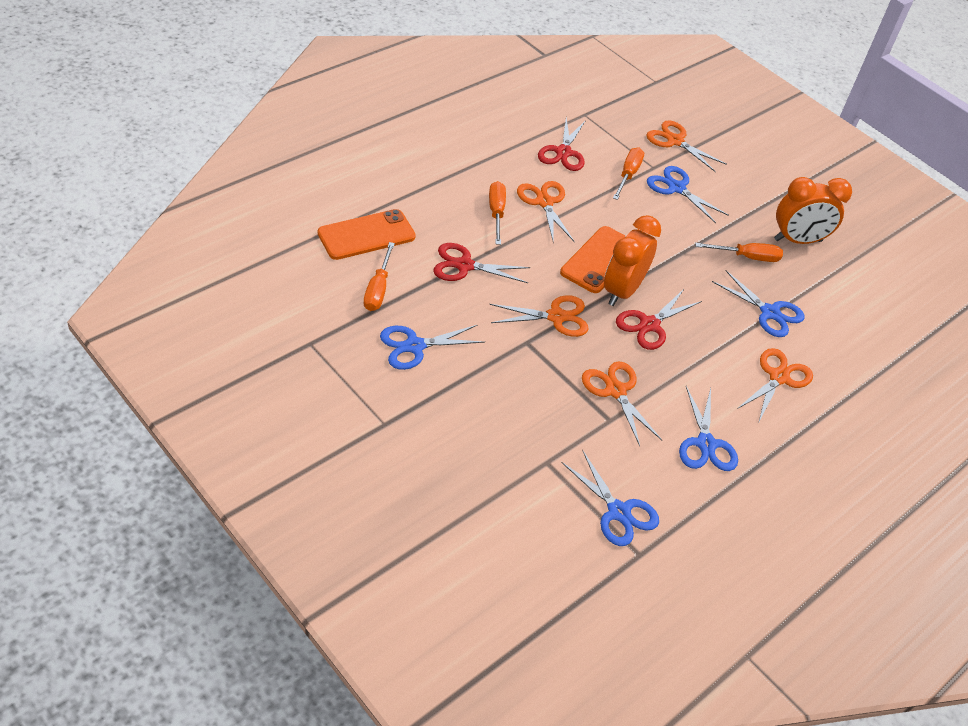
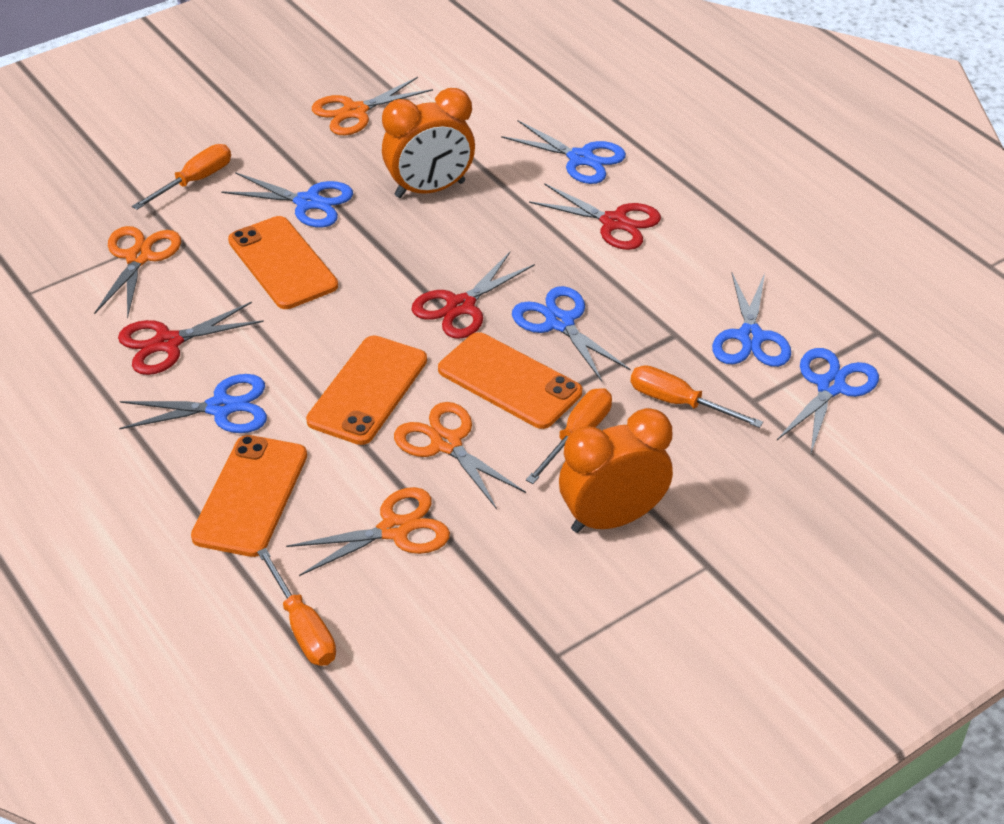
blue scissors: 5 -> 6
orange phone: 2 -> 4
orange scissors: 5 -> 4

